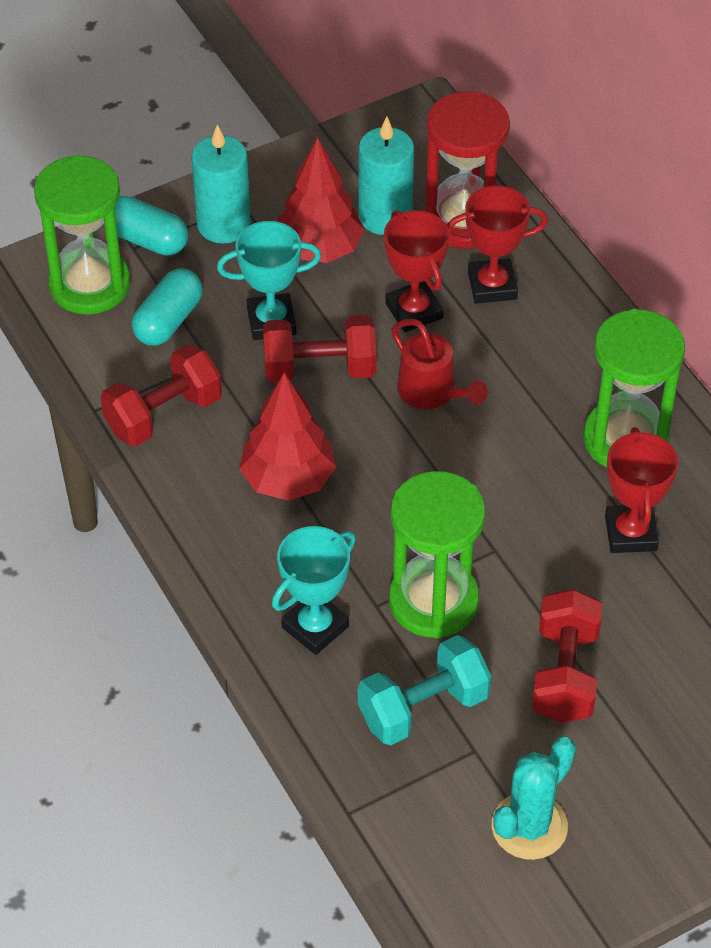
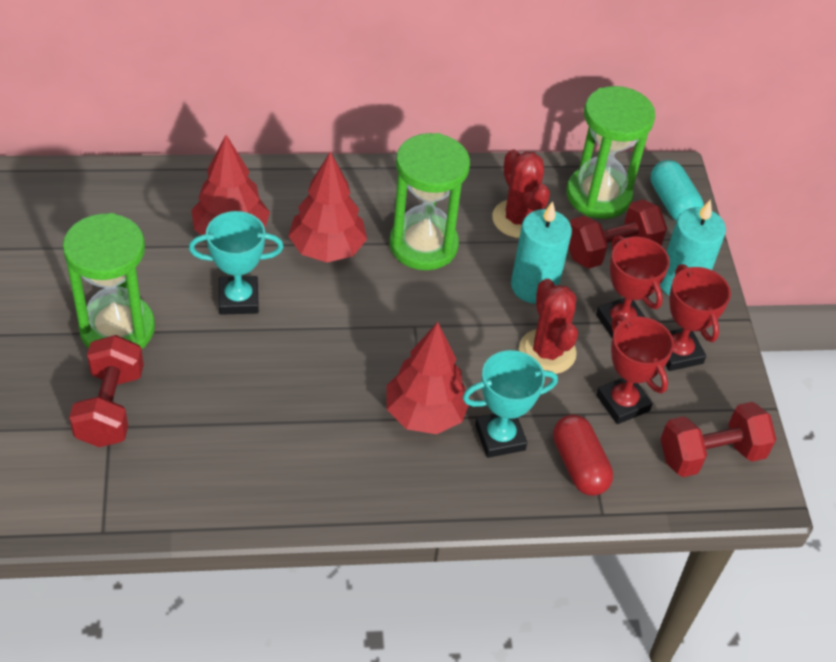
red cactus: 0 -> 2
red capsule: 0 -> 1
red hourglass: 1 -> 0
red tree: 2 -> 3
red watering can: 1 -> 0
turquoise cactus: 1 -> 0
turquoise capsule: 2 -> 1
turquoise dumbbell: 1 -> 0

